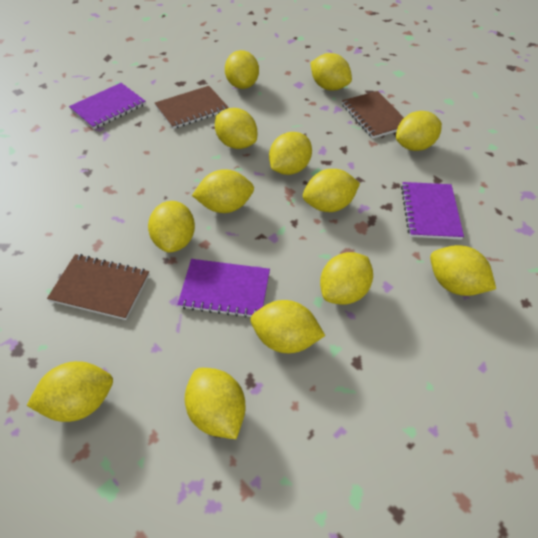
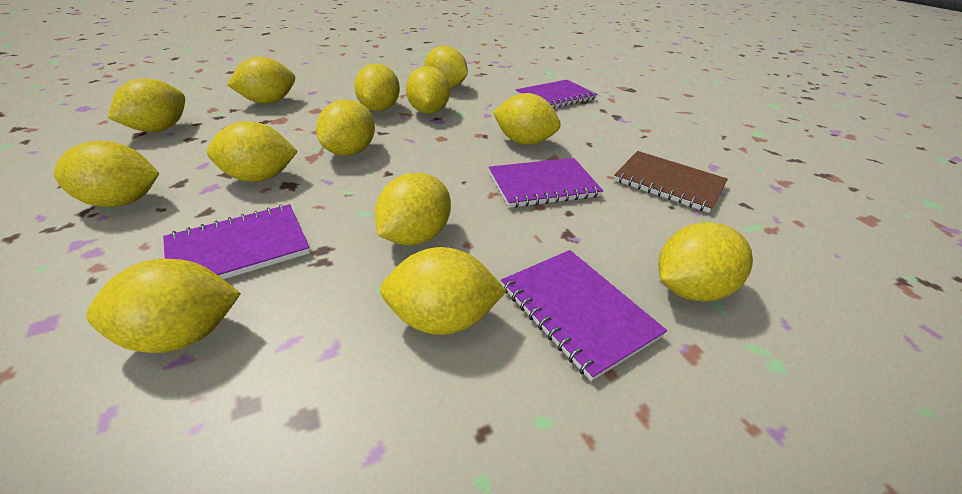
brown notebook: 3 -> 1
purple notebook: 3 -> 4

